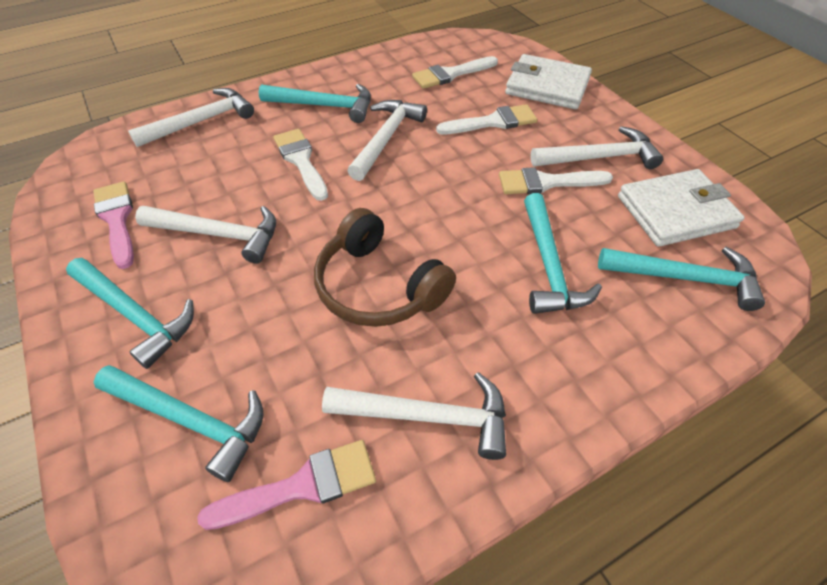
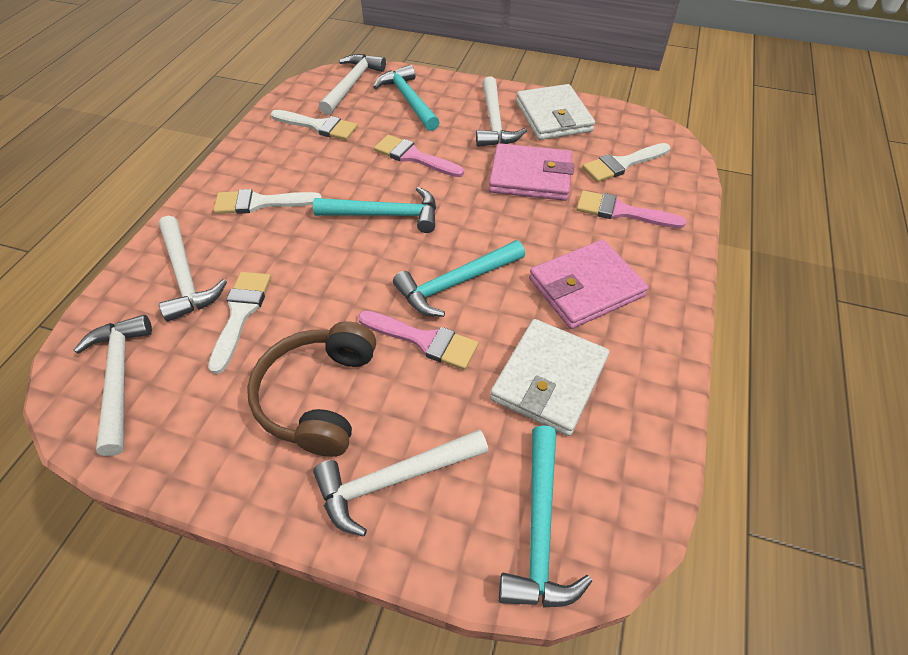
pink brush: 2 -> 3
pink wallet: 0 -> 2
turquoise hammer: 5 -> 4

